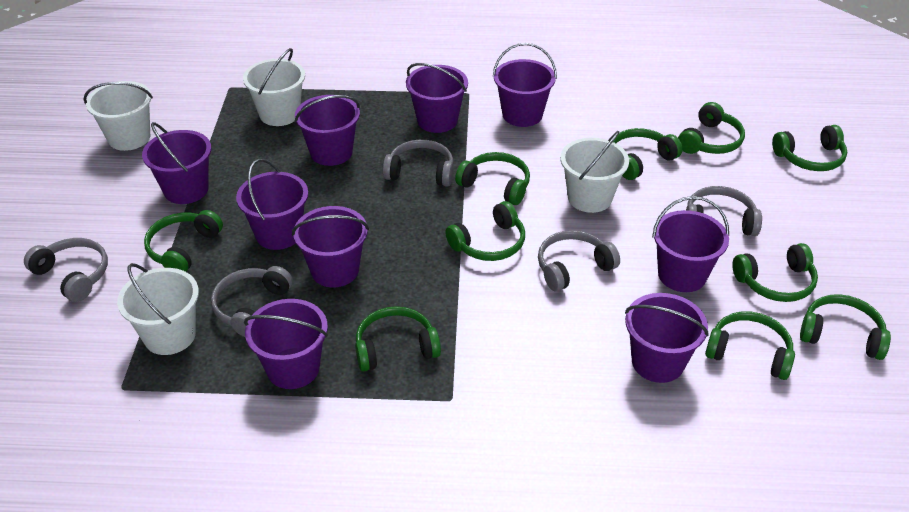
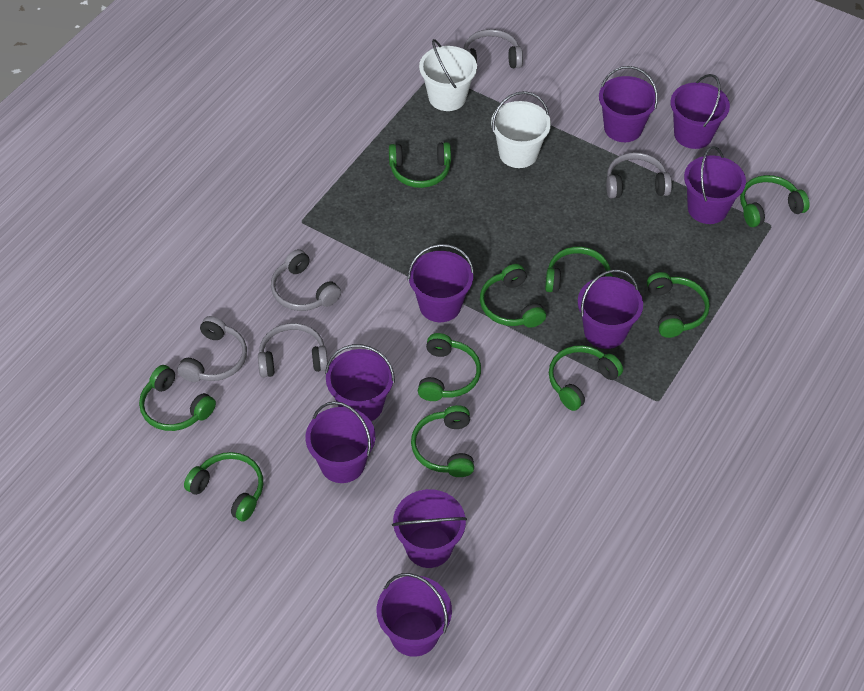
white bucket: 4 -> 2

